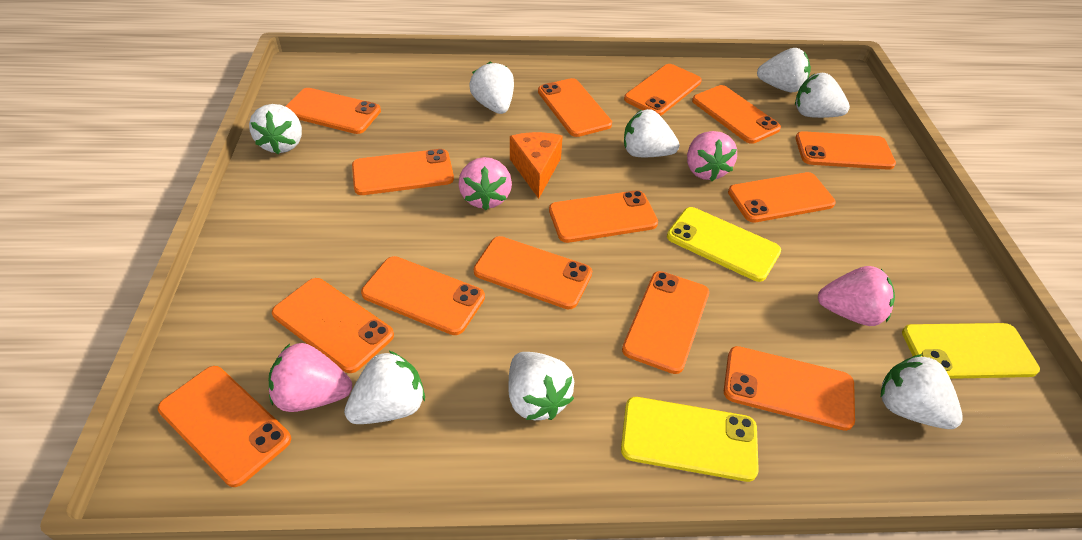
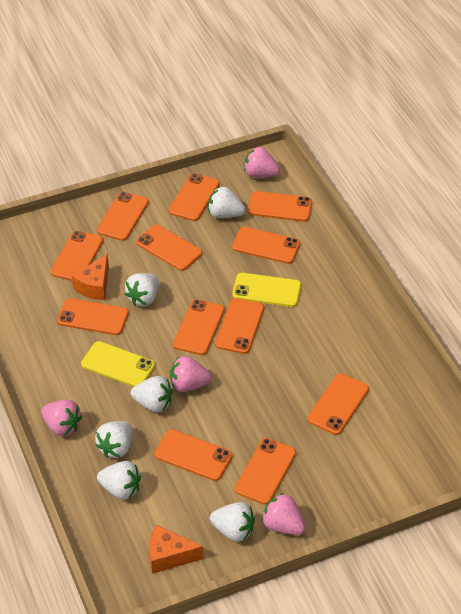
orange cheese: 1 -> 2
orange phone: 14 -> 12
white strawberry: 8 -> 6
yellow phone: 3 -> 2

